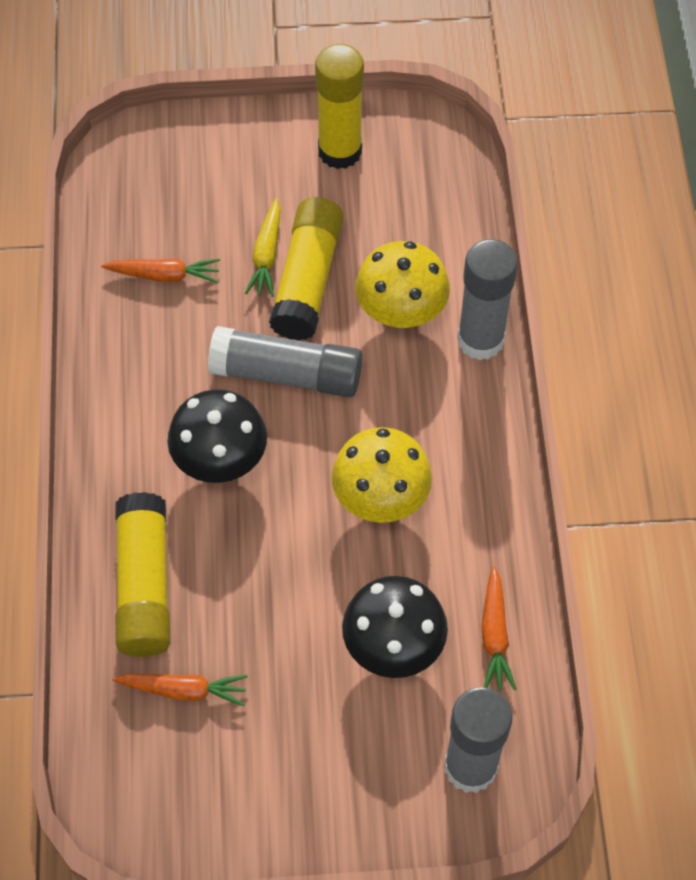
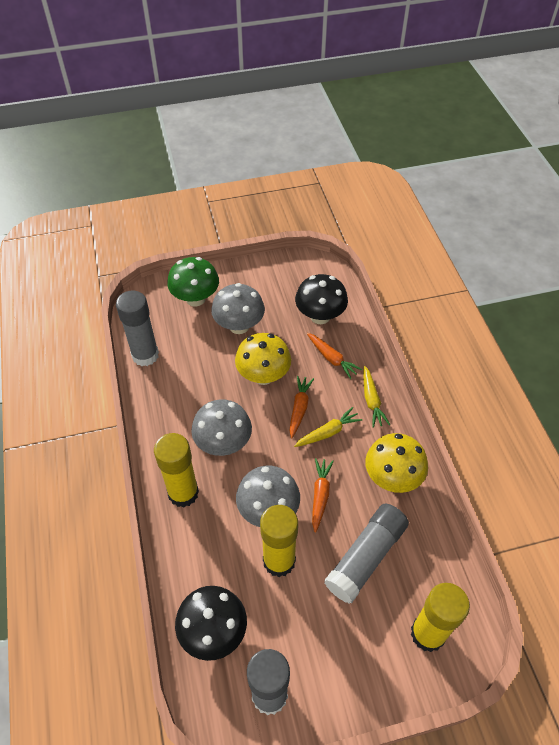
green mushroom: 0 -> 1
grey mushroom: 0 -> 3
yellow carrot: 1 -> 2

